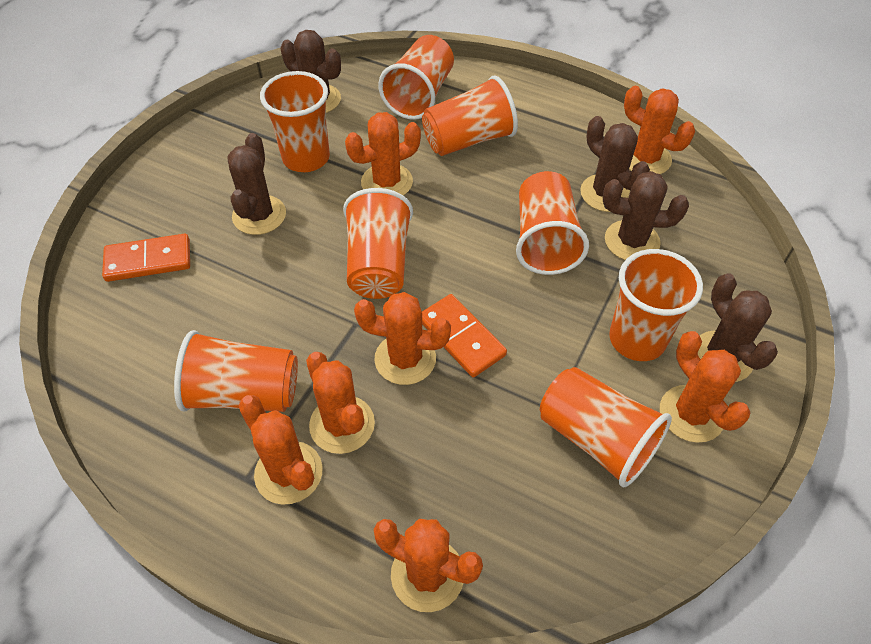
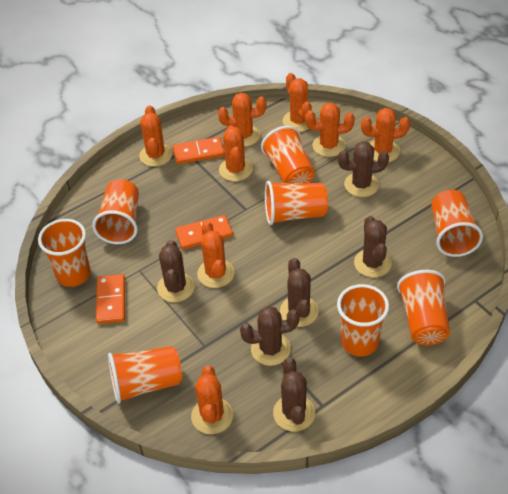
brown cactus: 5 -> 6
orange cactus: 7 -> 8
orange domino: 2 -> 3

